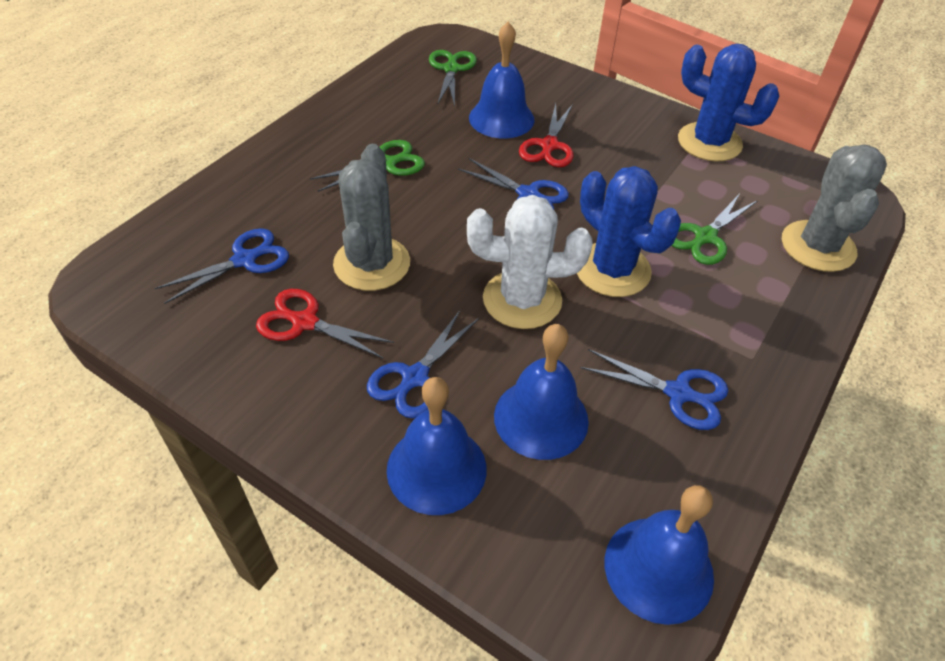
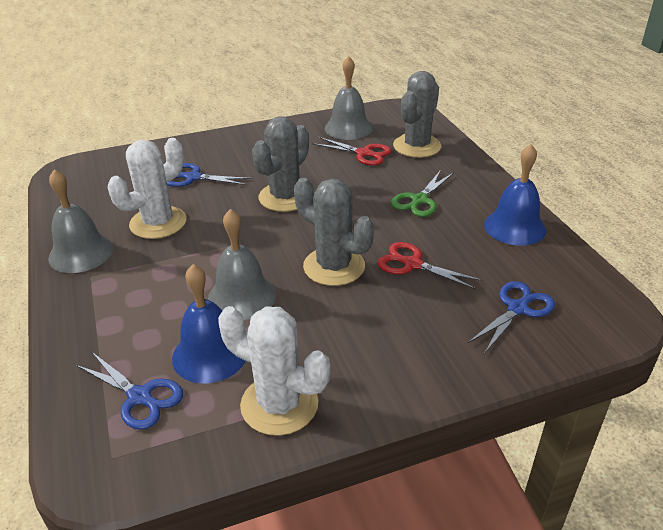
blue bell: 4 -> 2
blue cactus: 2 -> 0
blue scissors: 4 -> 3
green scissors: 3 -> 1
grey bell: 0 -> 3
grey cactus: 2 -> 3
white cactus: 1 -> 2

